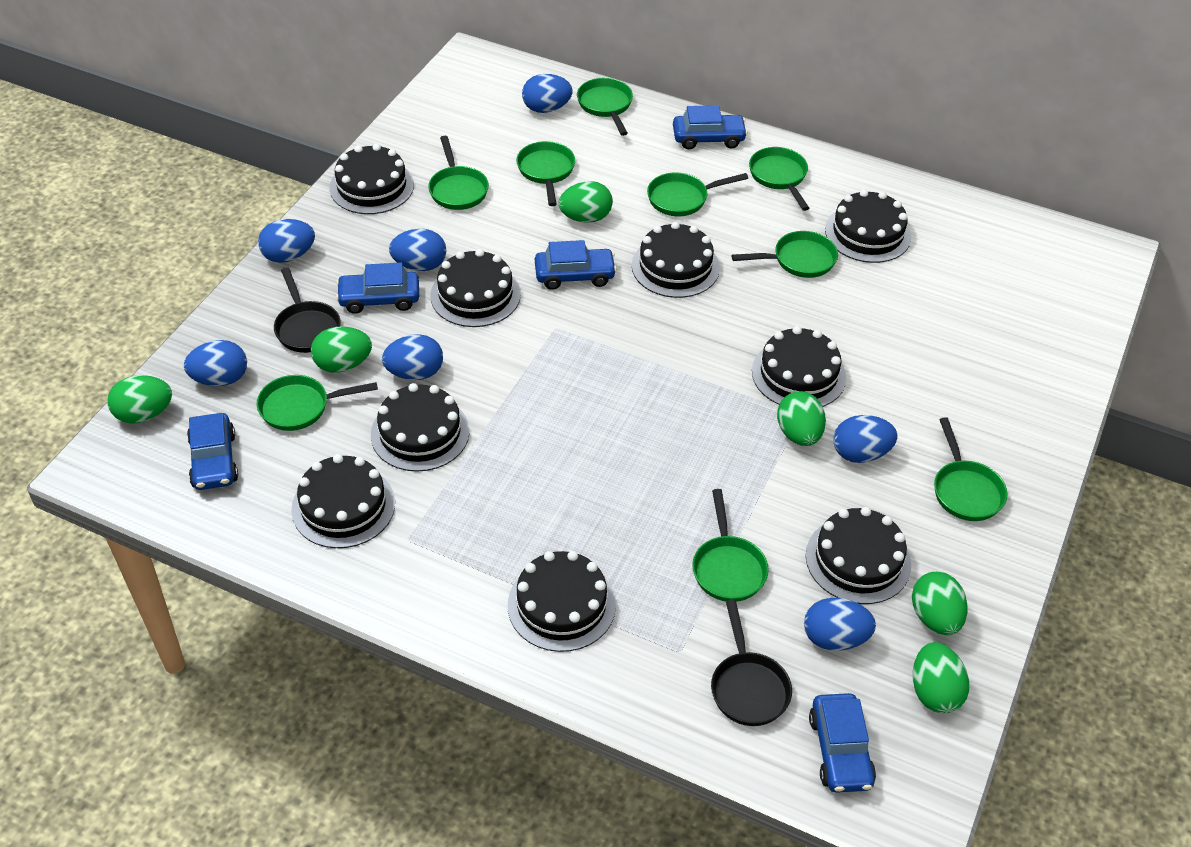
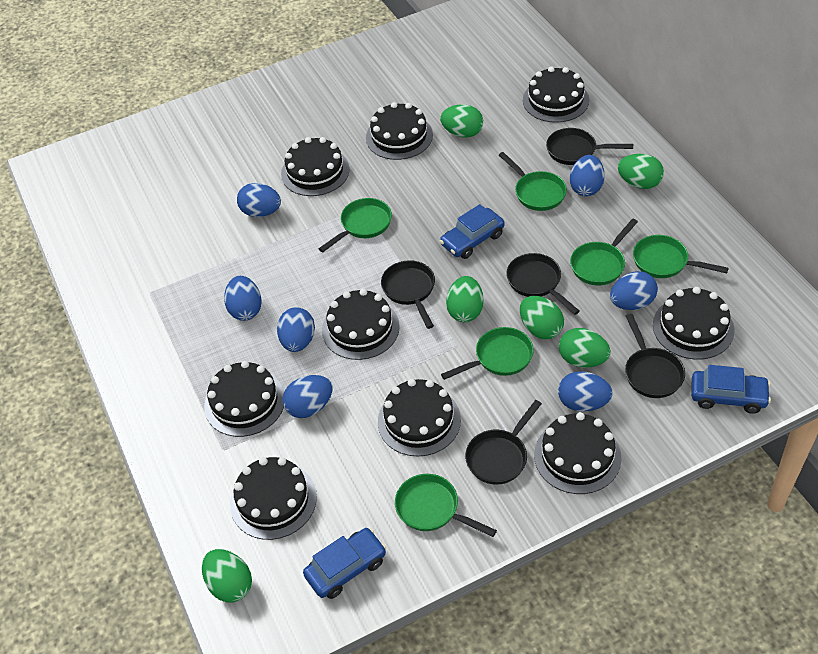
black pan: 2 -> 5
blue car: 5 -> 3
green pan: 9 -> 6

